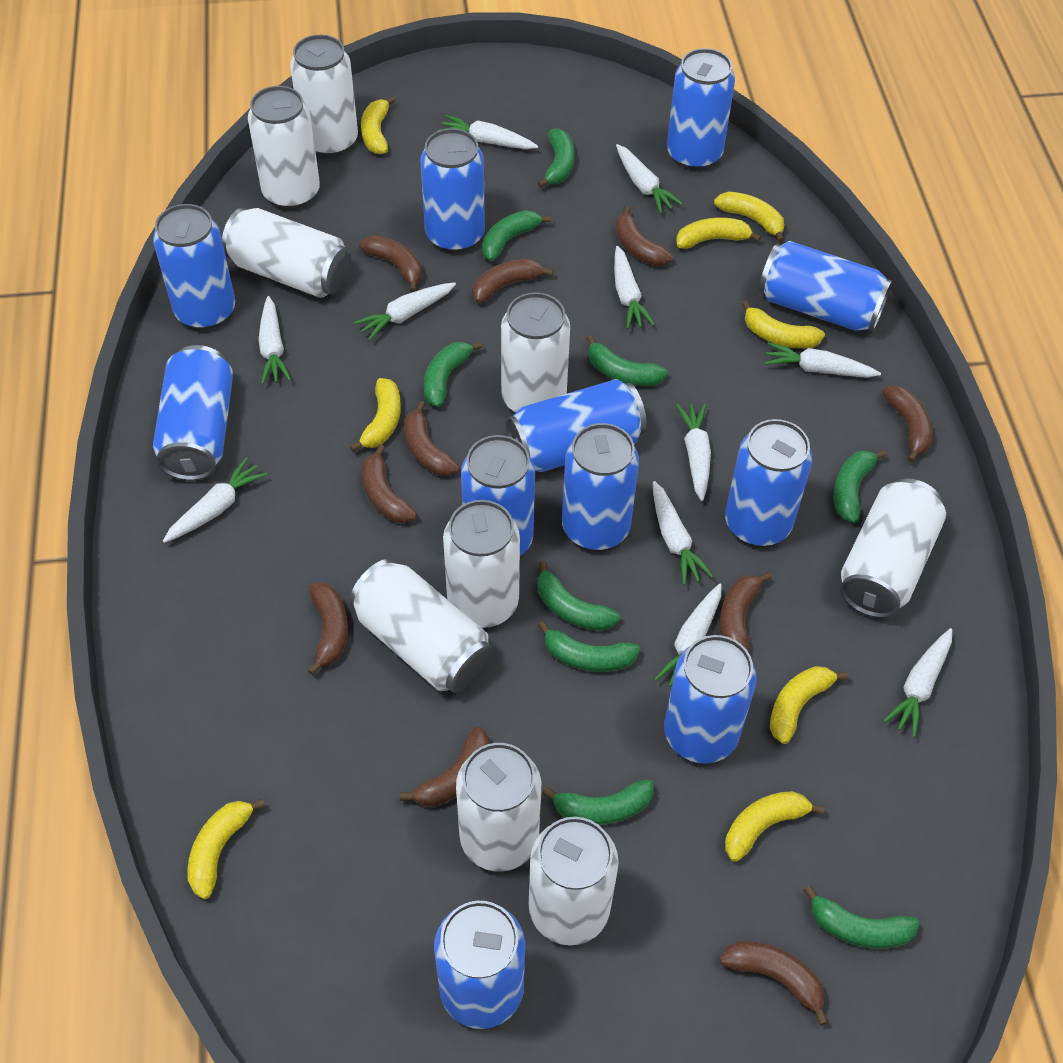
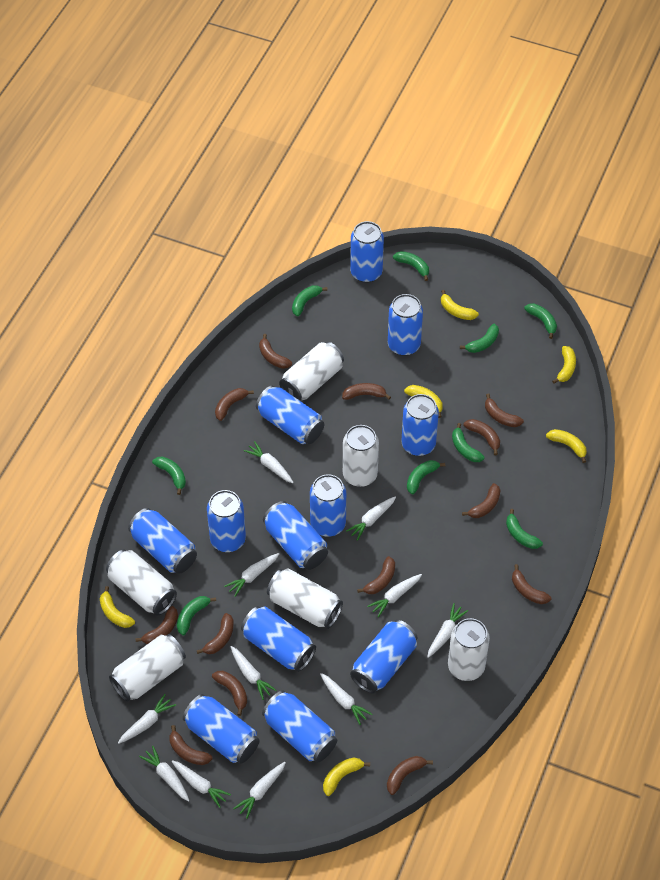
blue can: 11 -> 12
brown banana: 10 -> 13
white can: 9 -> 6
yellow banana: 8 -> 6

